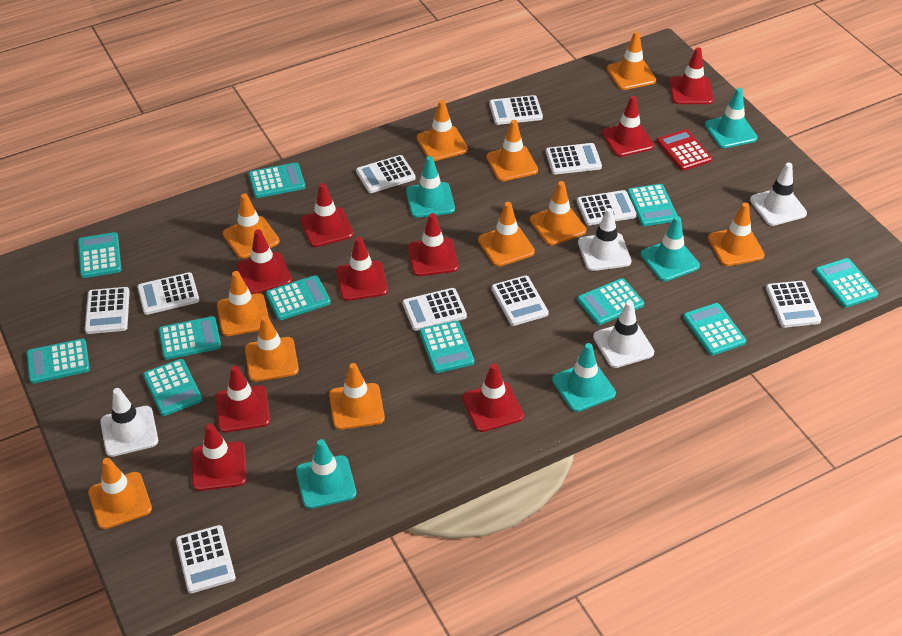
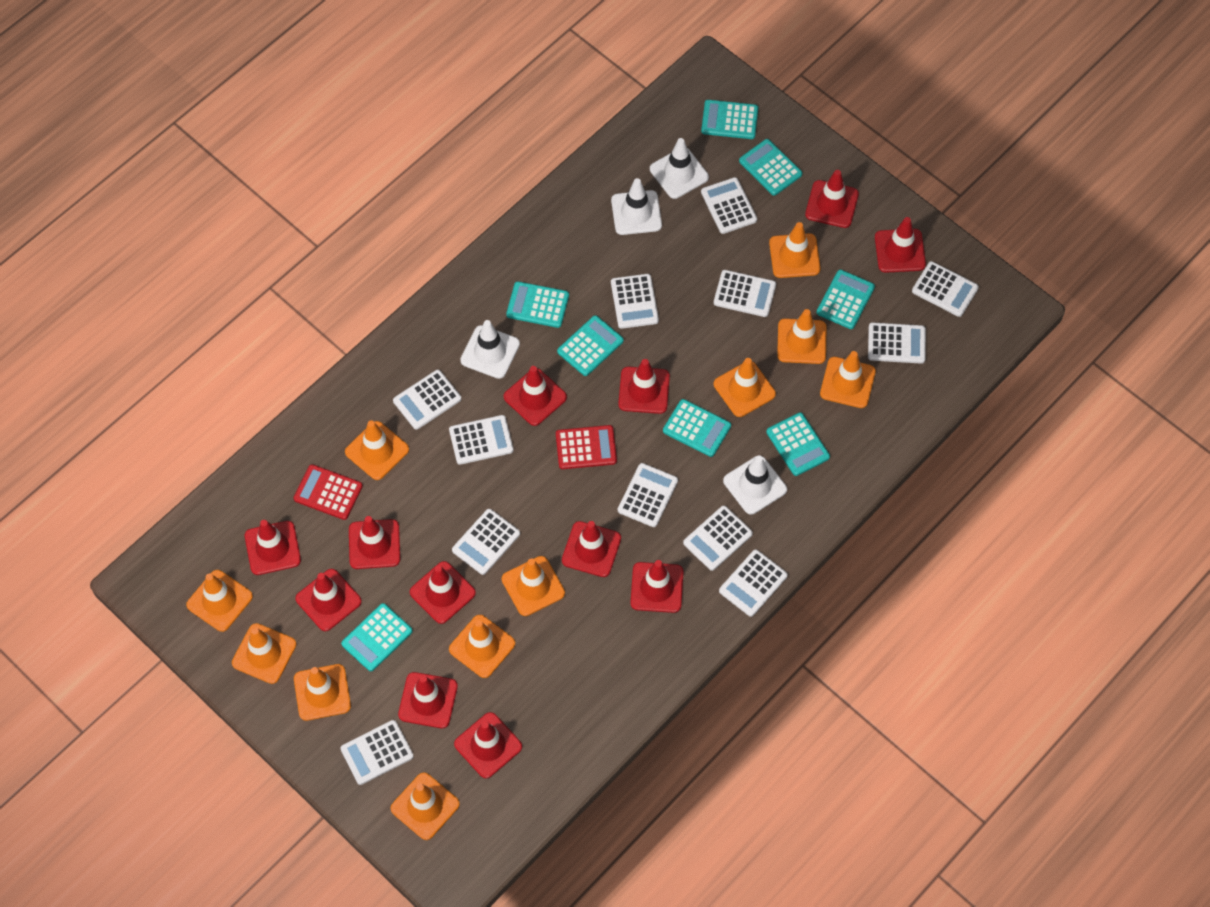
red calculator: 1 -> 2
red traffic cone: 9 -> 12
turquoise calculator: 11 -> 8
turquoise traffic cone: 5 -> 0
white calculator: 10 -> 12

